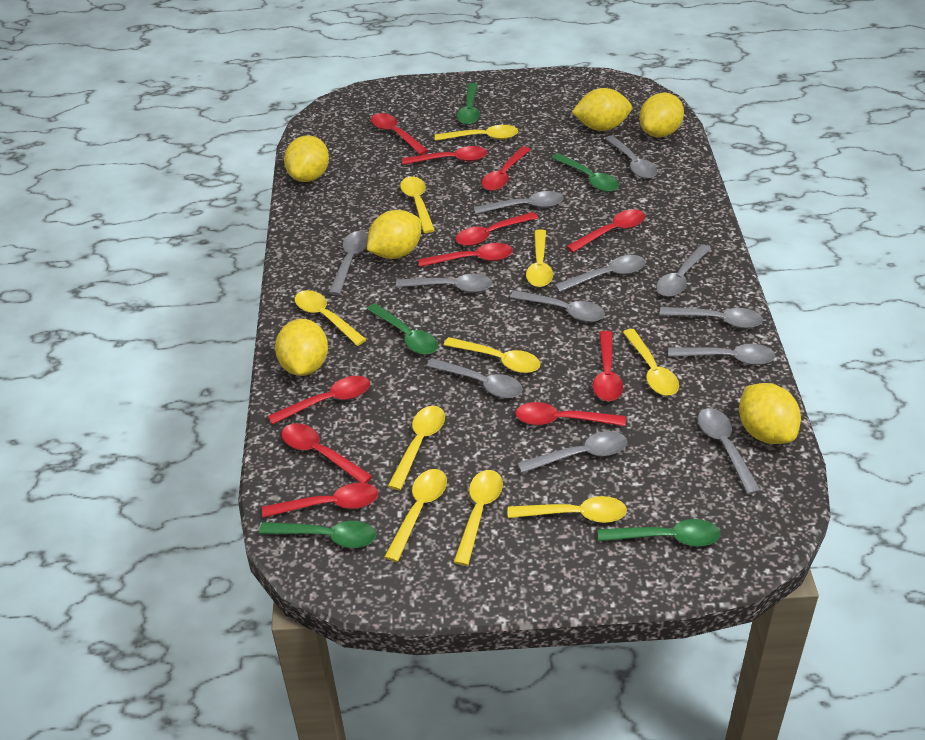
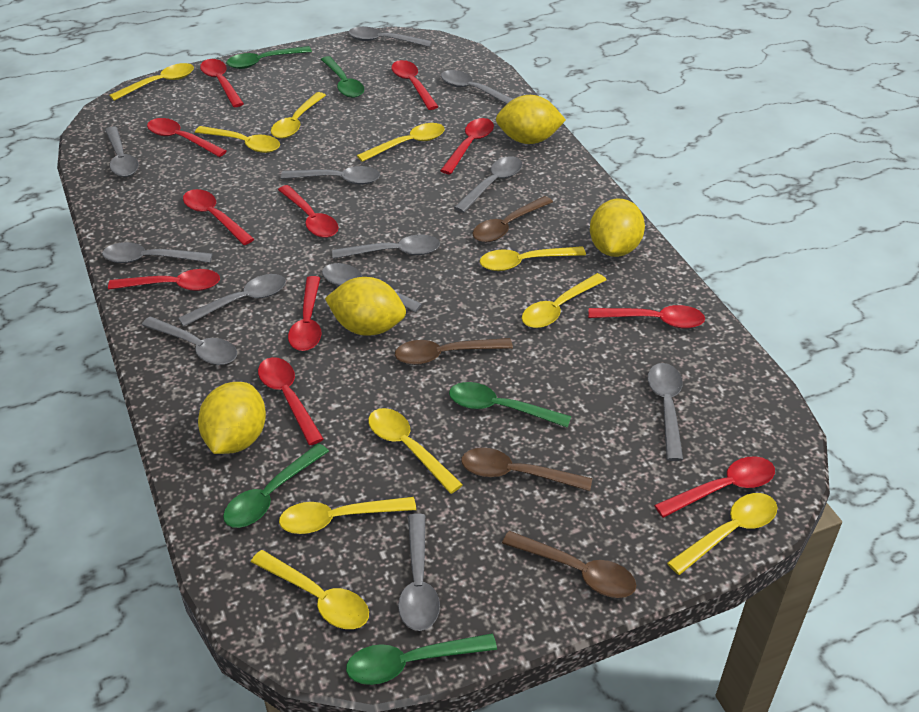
brown spoon: 0 -> 4
yellow lemon: 6 -> 4

